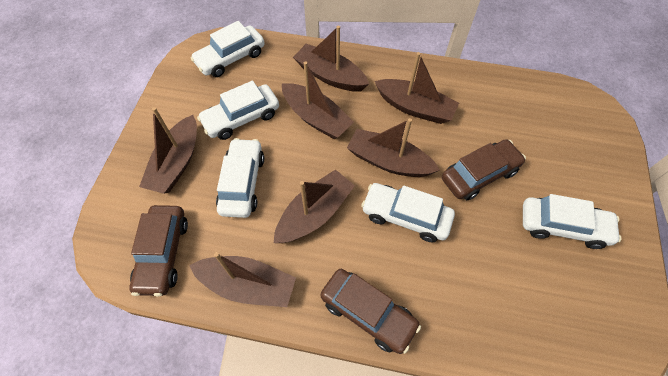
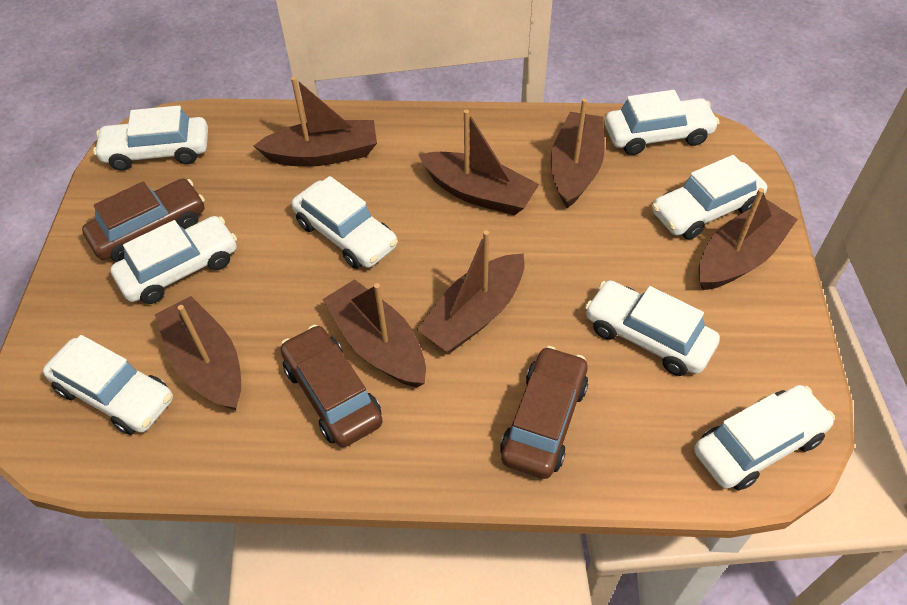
white car: 5 -> 8

